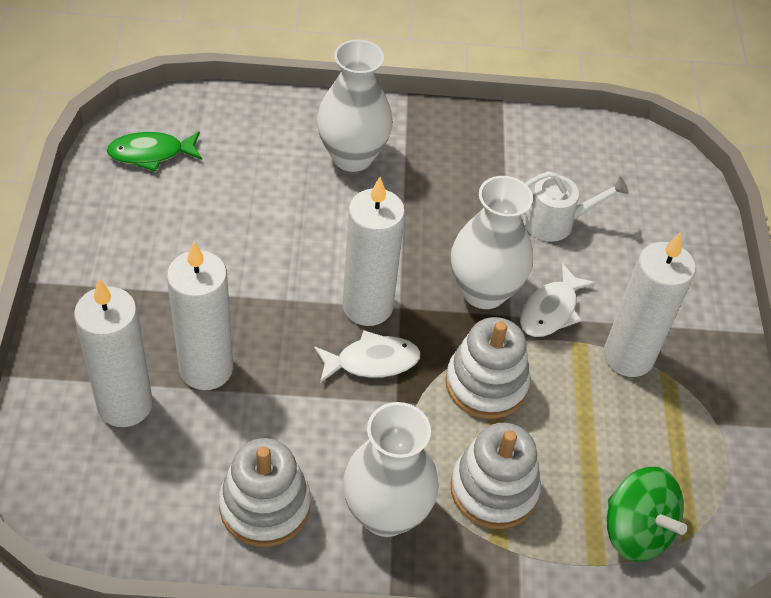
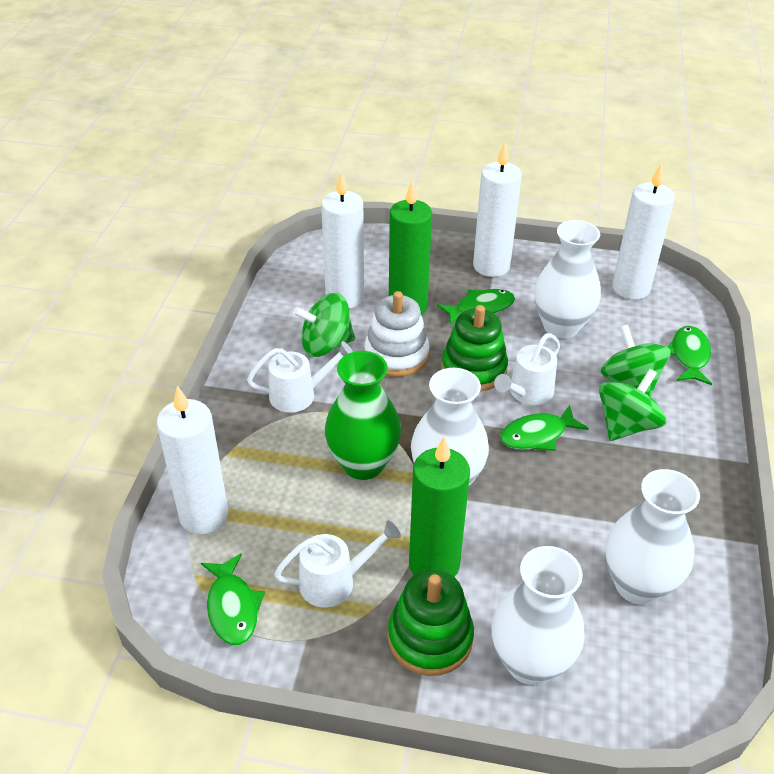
green candle: 0 -> 2
green fish: 1 -> 4
green spinning top: 1 -> 3
green stacking toy: 0 -> 2
green vase: 0 -> 1
white fish: 2 -> 0
white stacking toy: 3 -> 1
white vase: 3 -> 4
white watering can: 1 -> 3

